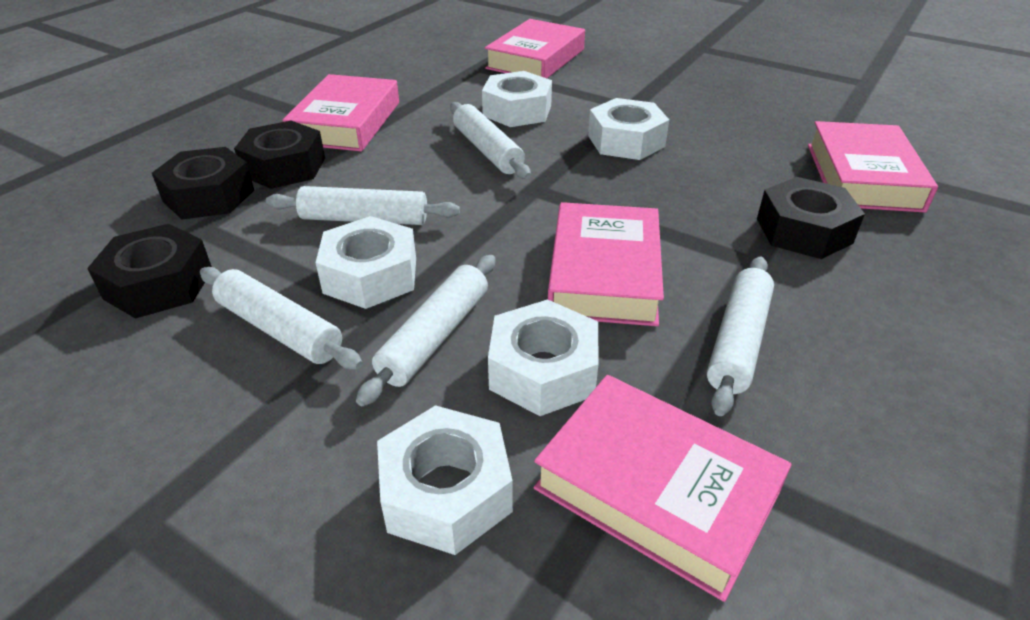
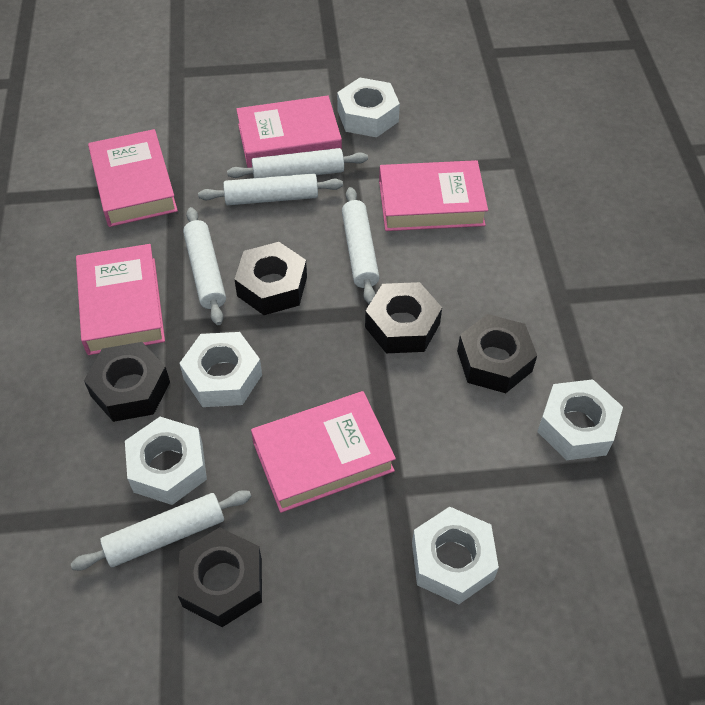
black nut: 4 -> 5

